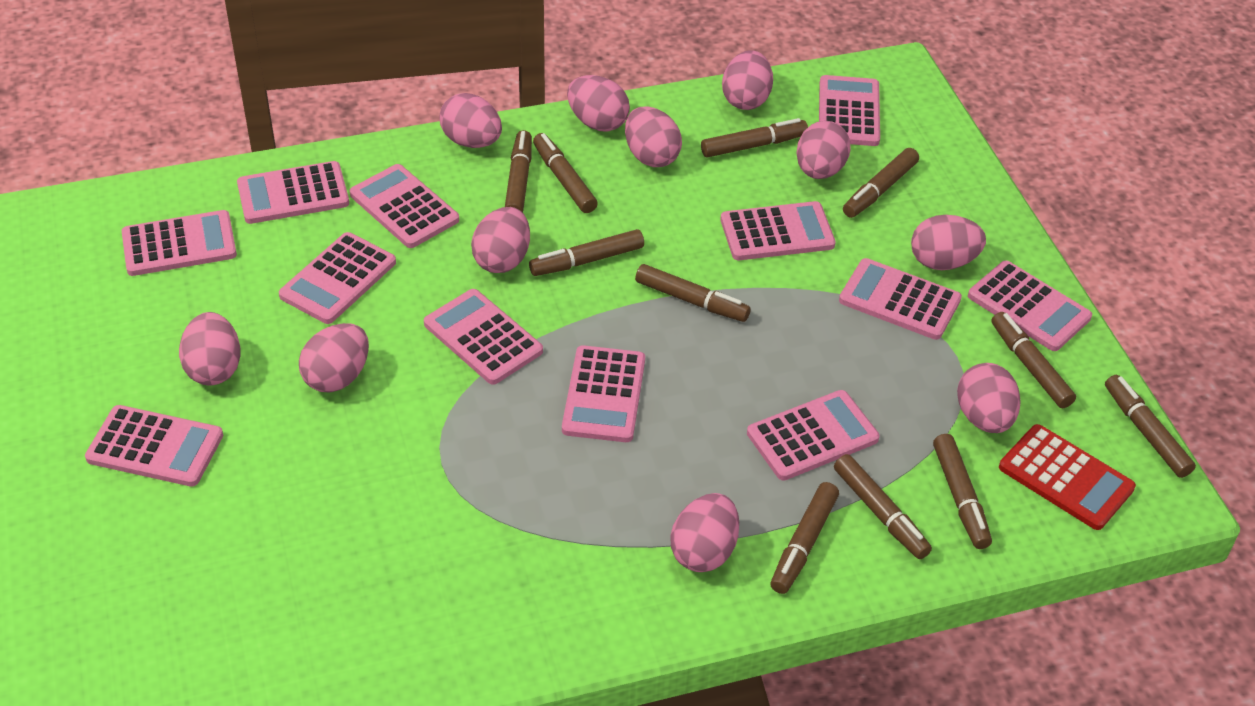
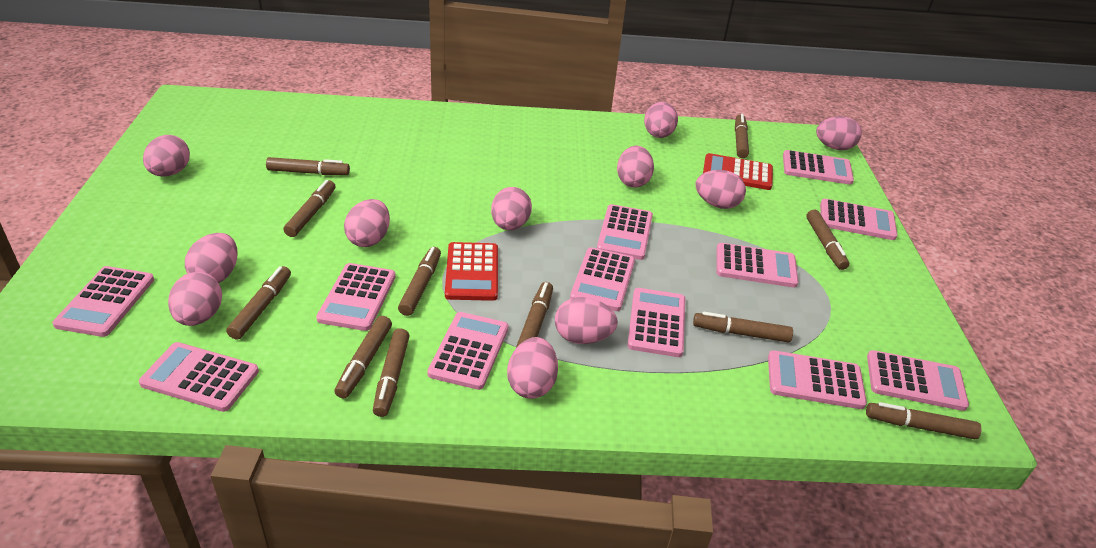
red calculator: 1 -> 2

